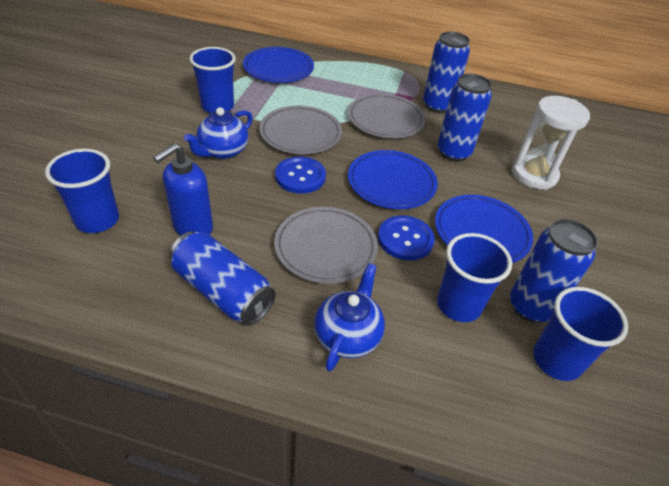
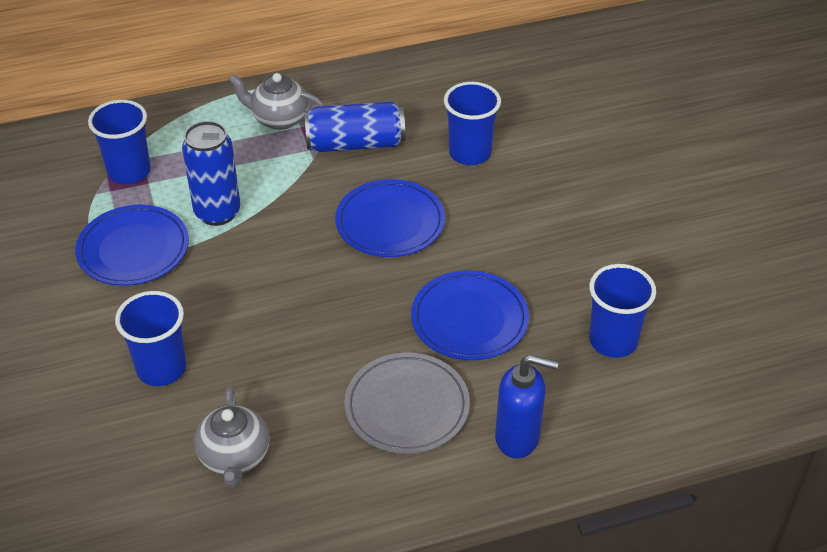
blue button: 2 -> 0
blue can: 4 -> 2
blue teapot: 2 -> 0
grey plate: 3 -> 1
grey teapot: 0 -> 2
white hourglass: 1 -> 0

